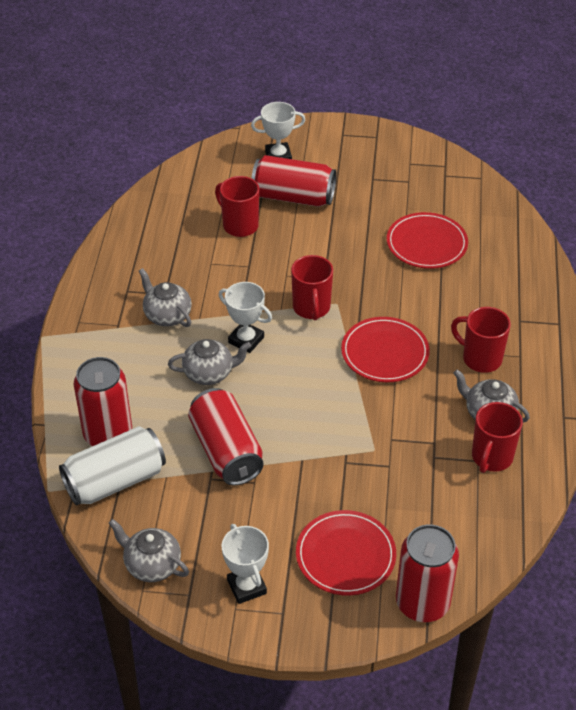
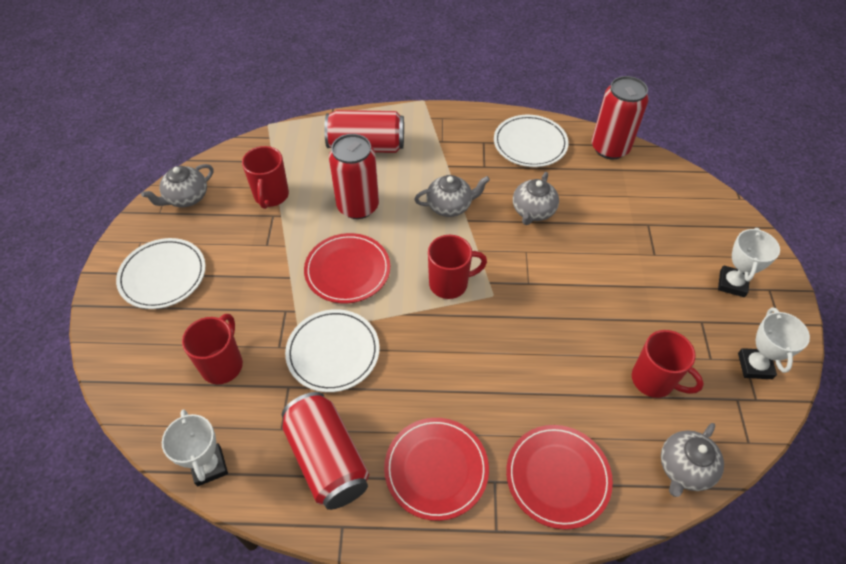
white can: 1 -> 0
white plate: 0 -> 3

